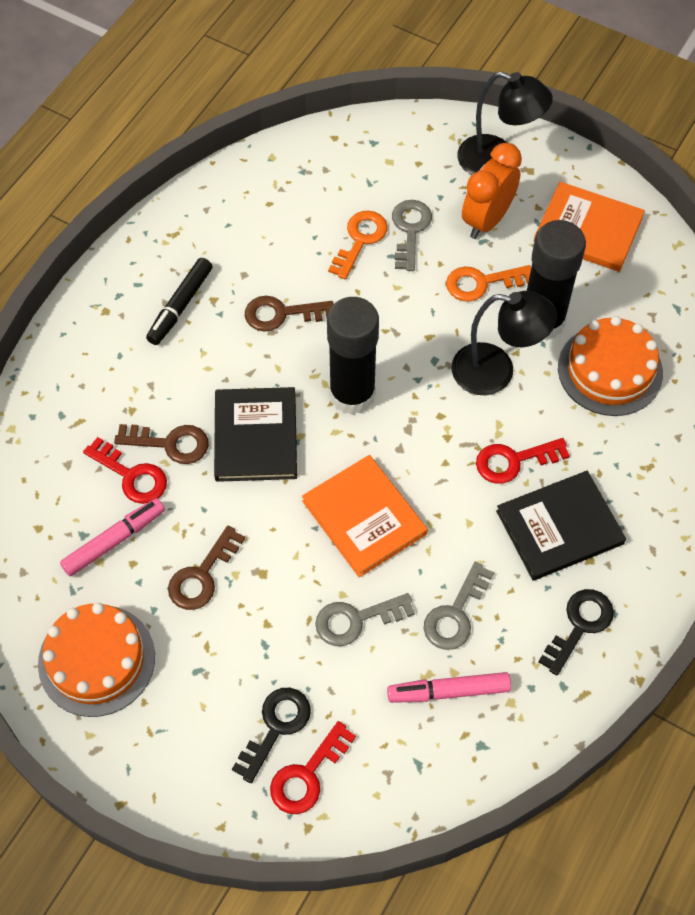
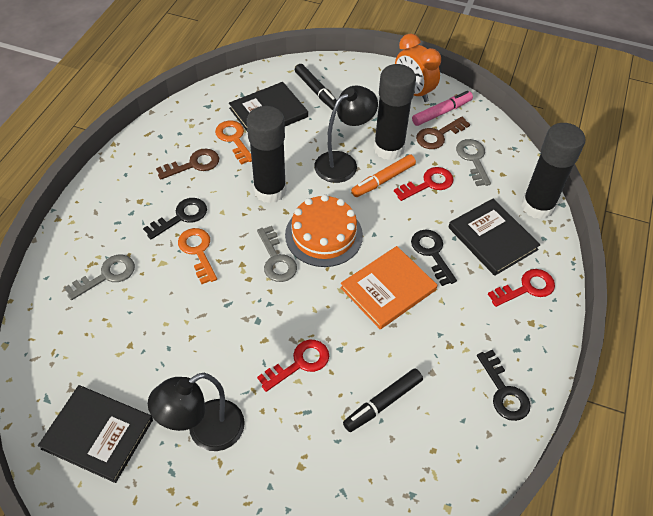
black book: 2 -> 3
black glue stick: 2 -> 3
black key: 2 -> 3
black marker: 1 -> 2
brown key: 3 -> 2
orange book: 2 -> 1
orange cake: 2 -> 1
orange marker: 0 -> 1
pink marker: 2 -> 1

